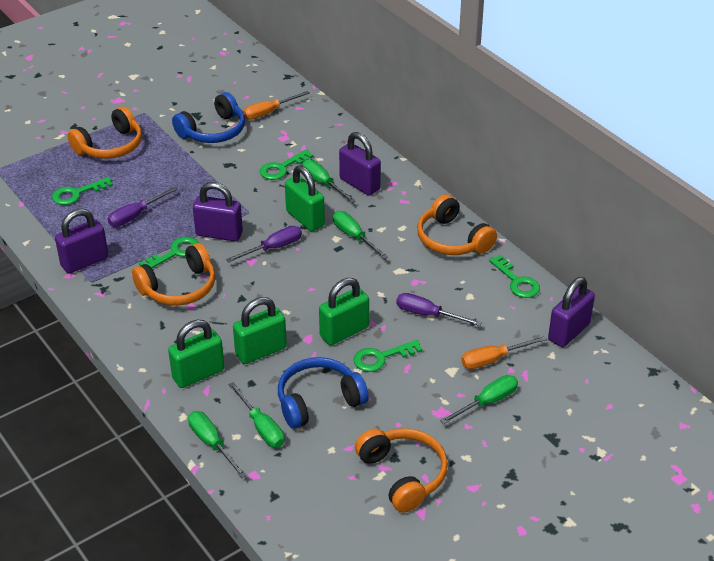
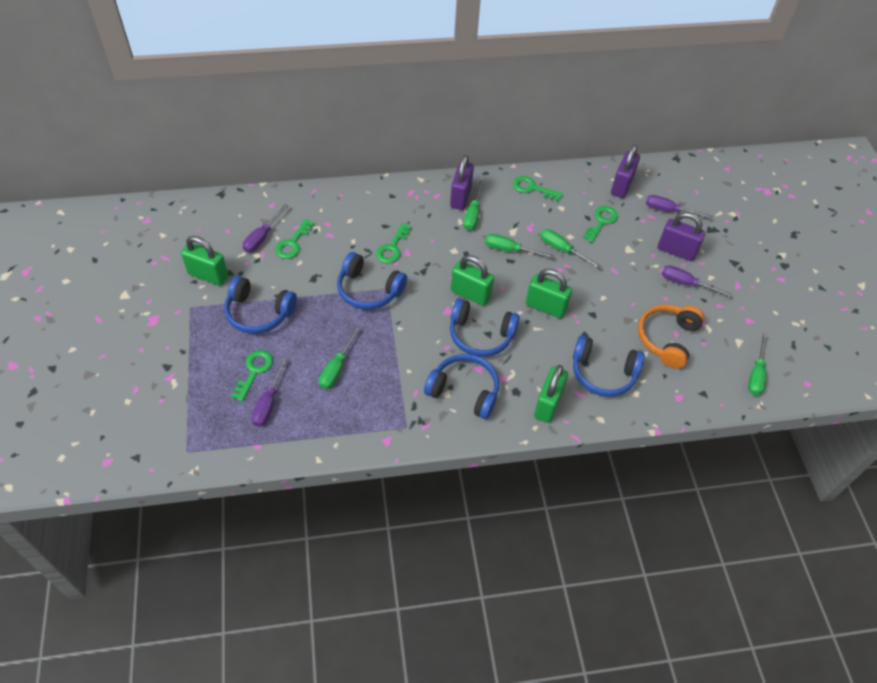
blue headphones: 2 -> 5
orange headphones: 4 -> 1
orange screwdriver: 2 -> 0
purple padlock: 4 -> 3
purple screwdriver: 3 -> 4

